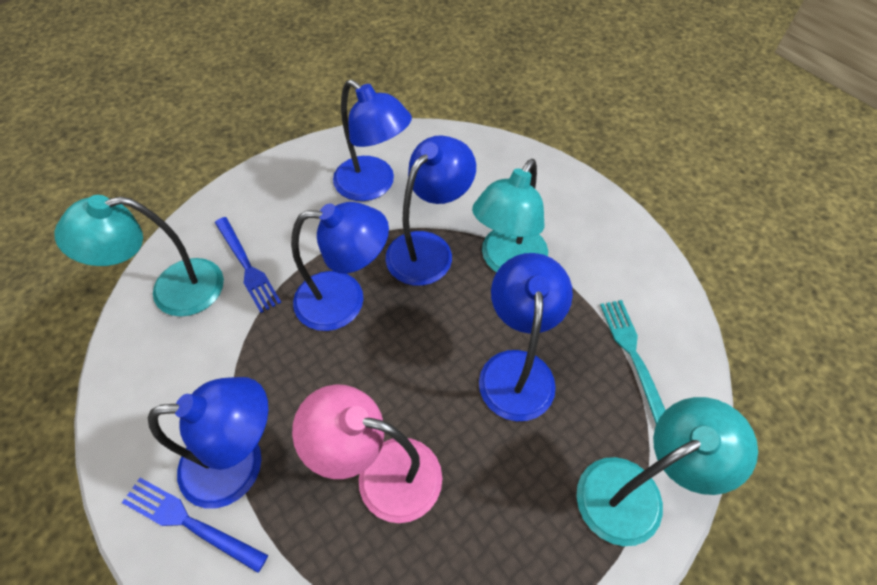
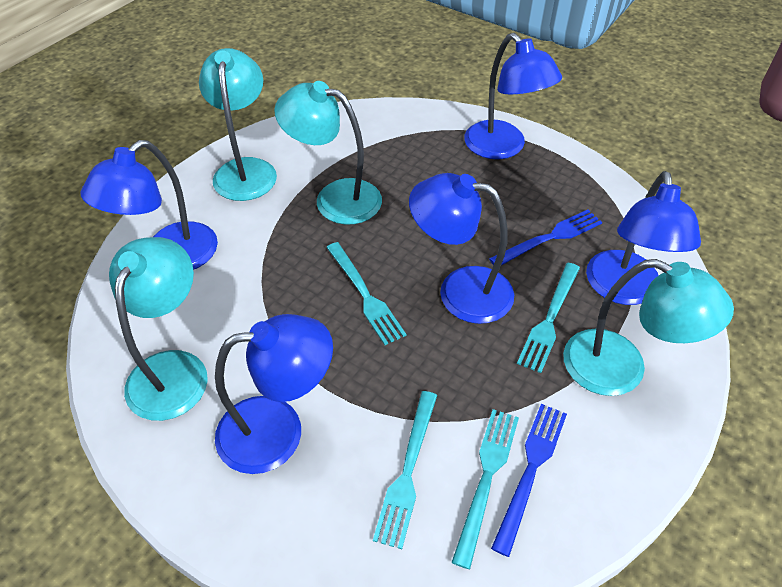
pink lamp: 1 -> 0
turquoise fork: 1 -> 4
turquoise lamp: 3 -> 4

